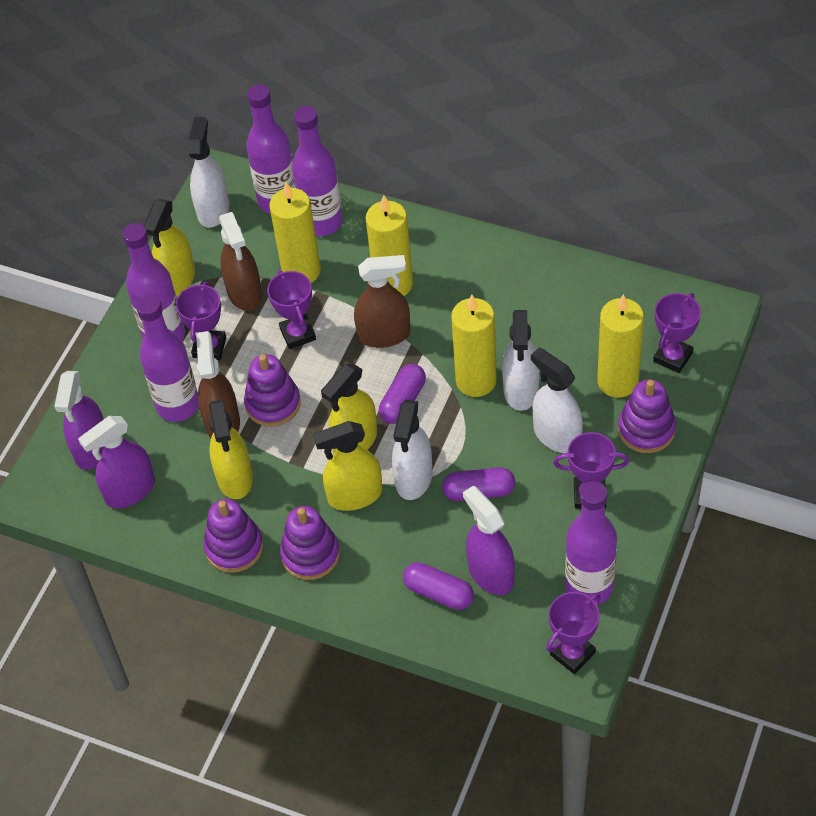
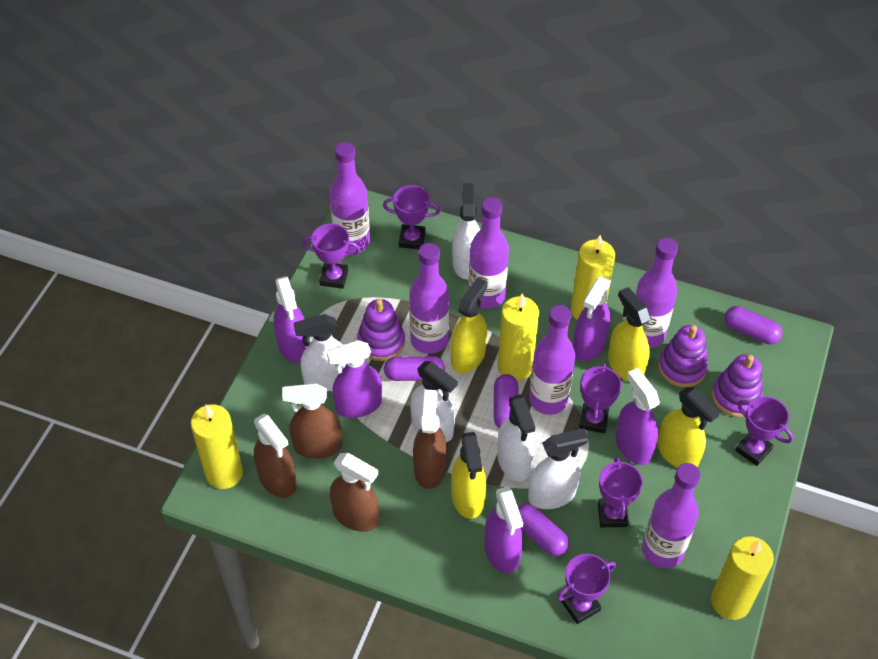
brown spray bottle: 3 -> 4
purple bottle: 5 -> 6
purple capsule: 3 -> 4
purple spray bottle: 3 -> 5
purple stacking toy: 4 -> 3
purple trophy: 5 -> 6
white spray bottle: 4 -> 5

